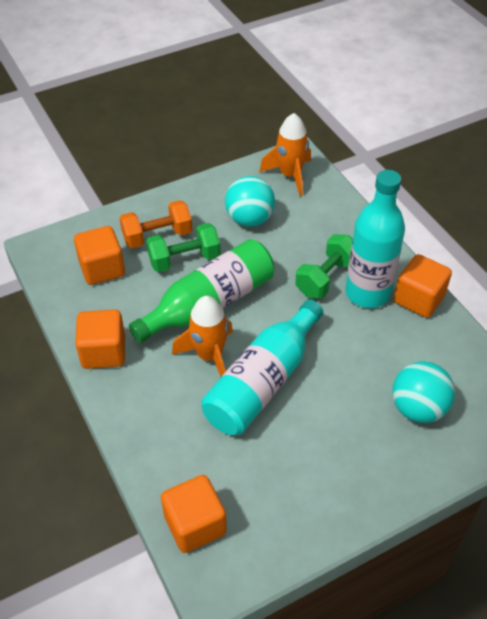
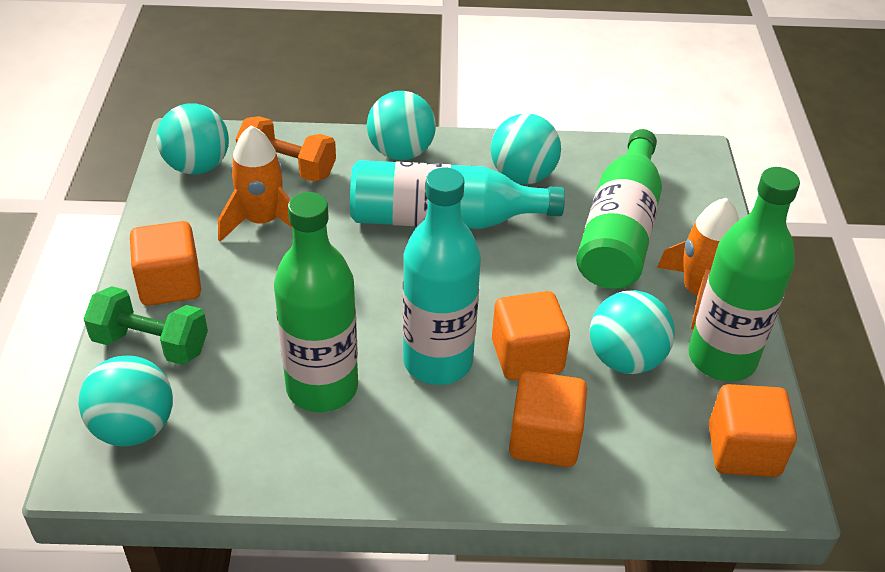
green bottle: 1 -> 3
green dumbbell: 2 -> 1
turquoise ball: 2 -> 5

